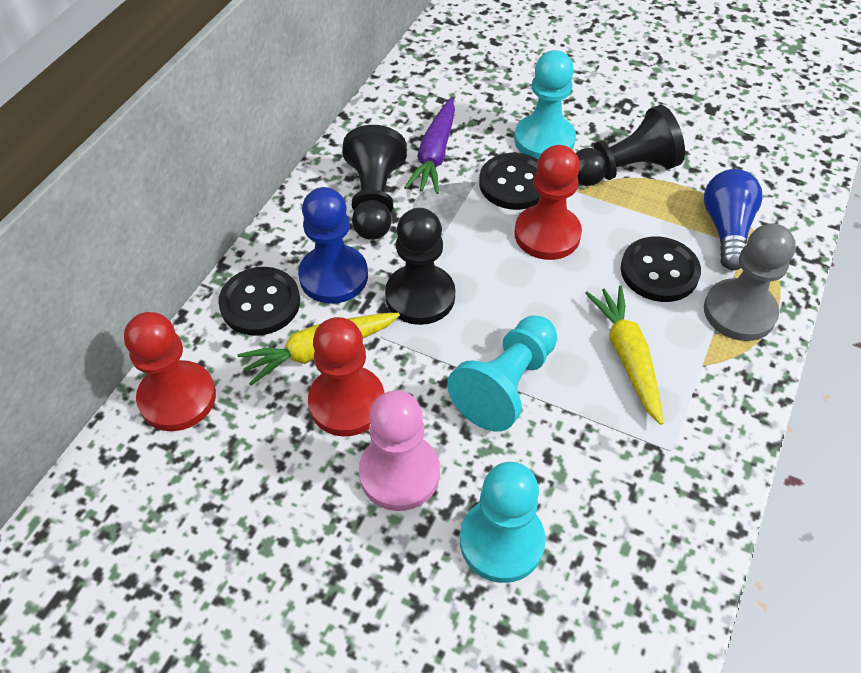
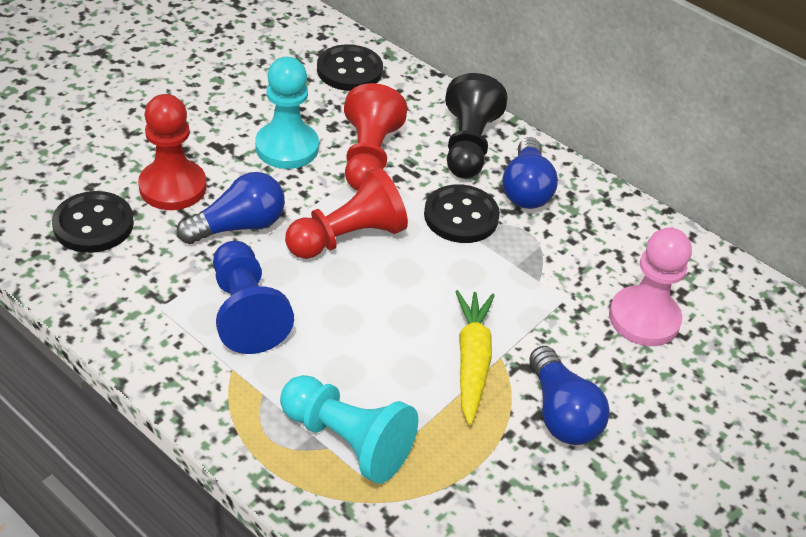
black pawn: 3 -> 1
blue light bulb: 1 -> 3
grey pawn: 1 -> 0
purple carrot: 1 -> 0
turquoise pawn: 3 -> 2
yellow carrot: 2 -> 1

